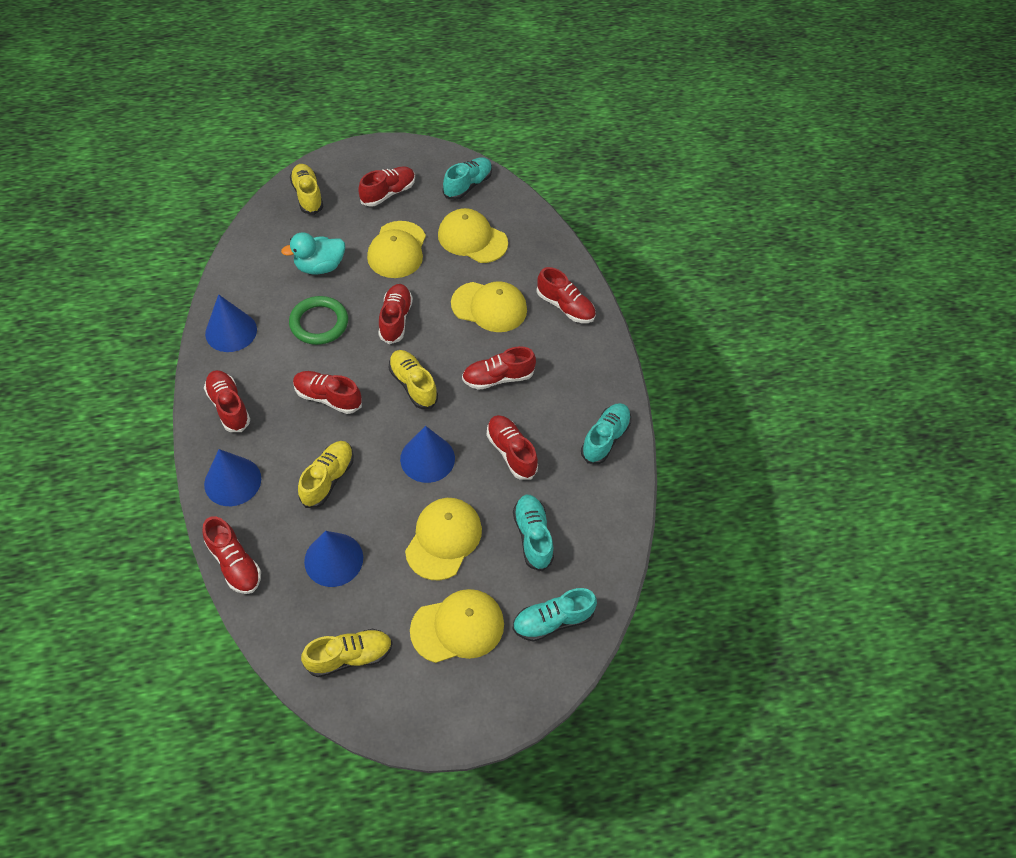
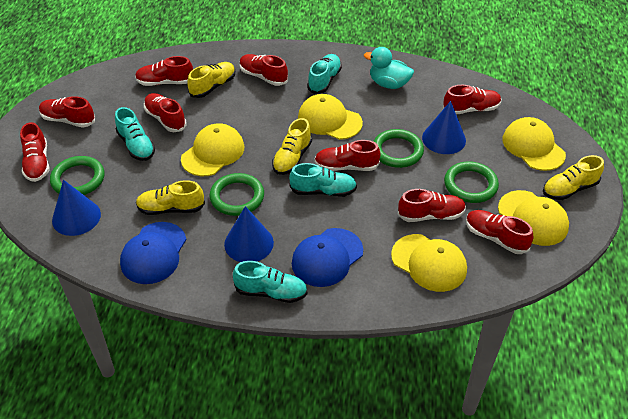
blue cap: 0 -> 2
blue cone: 4 -> 3
green ring: 1 -> 4
red shoe: 8 -> 9

